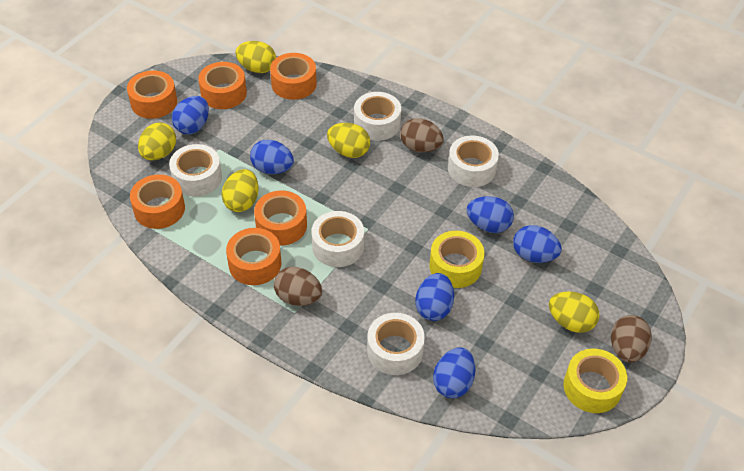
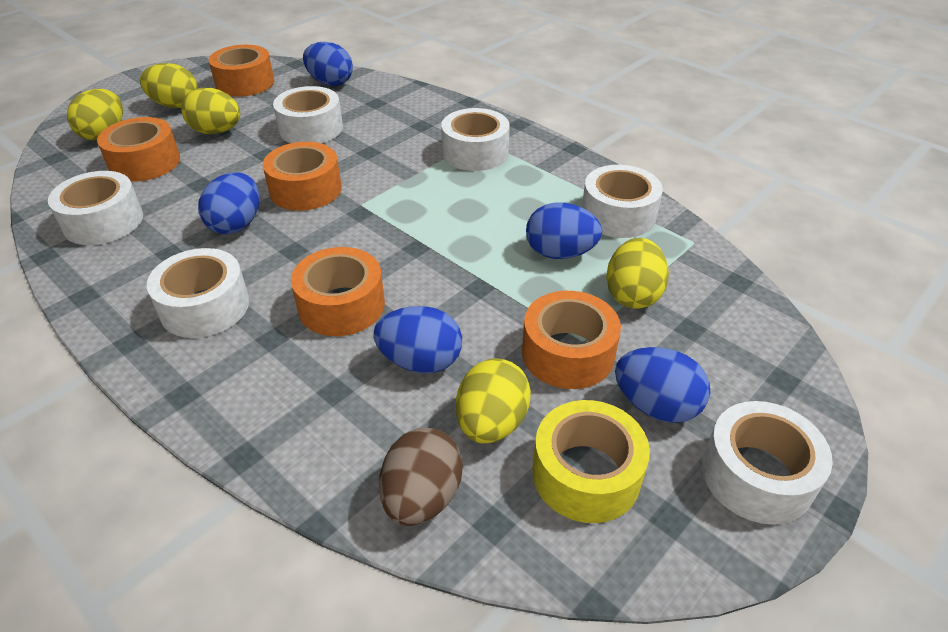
blue egg: 6 -> 5
brown egg: 3 -> 1
orange tape: 6 -> 5
white tape: 5 -> 6
yellow tape: 2 -> 1

